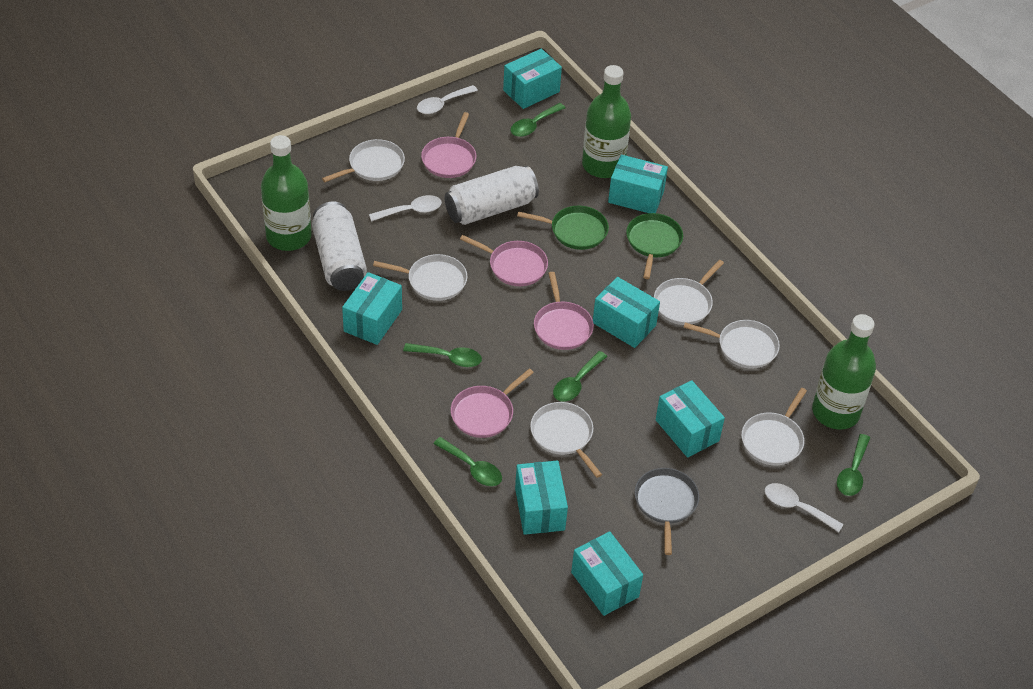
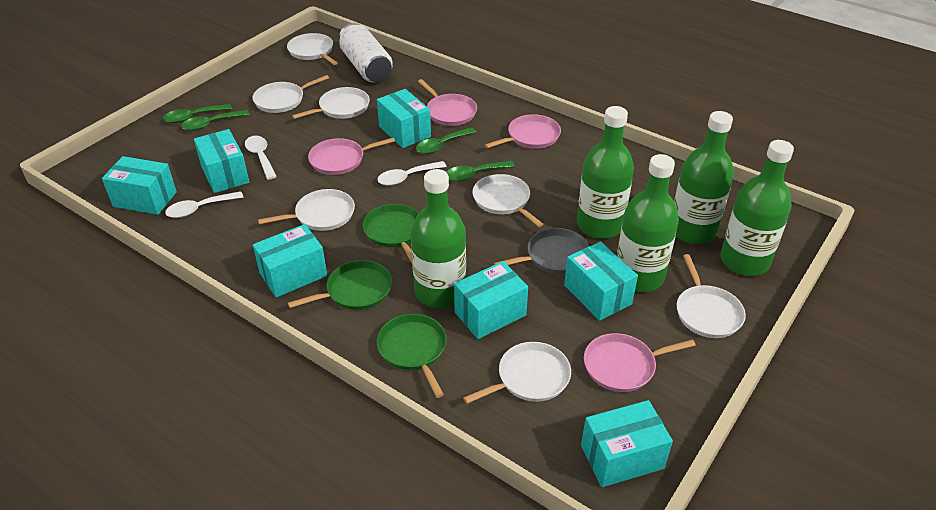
green bottle: 3 -> 5
green pan: 2 -> 3
green spoon: 5 -> 4
white can: 2 -> 1
white pan: 6 -> 7

